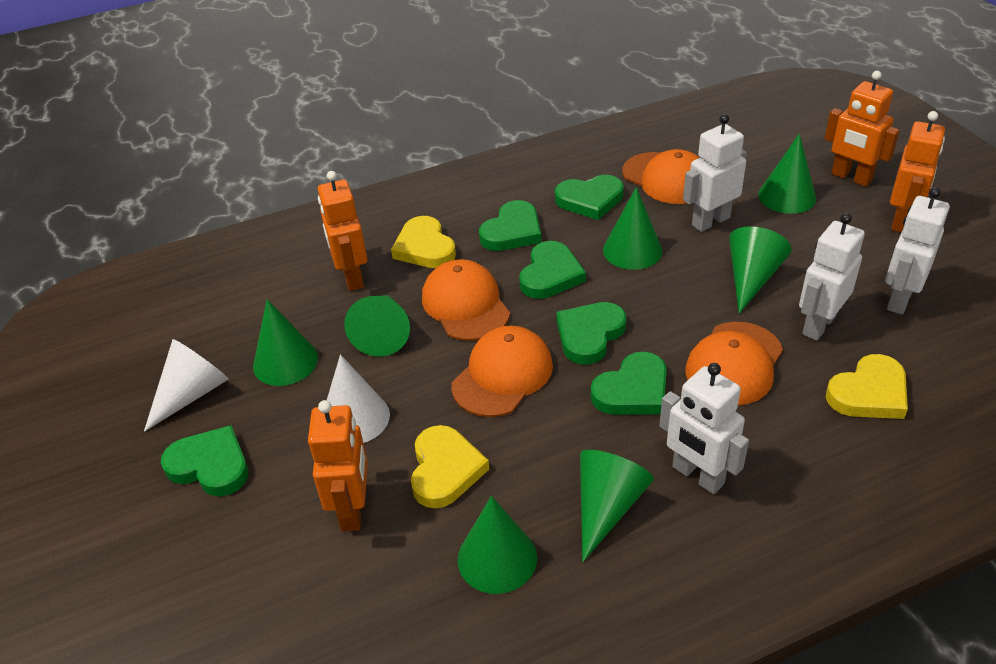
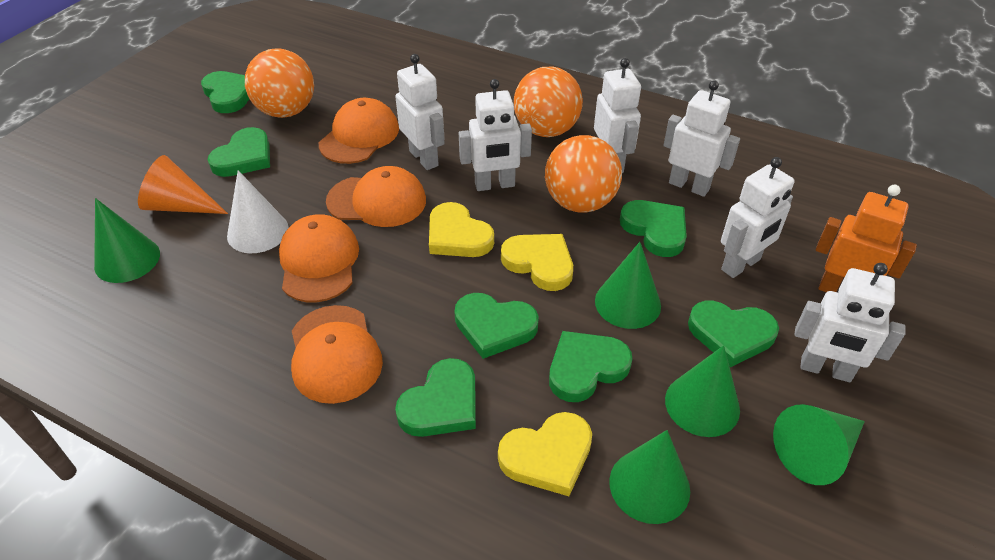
green cone: 7 -> 5
green heart: 6 -> 7
orange ball: 0 -> 3
orange cone: 0 -> 1
orange robot: 4 -> 1
white cone: 2 -> 1
white robot: 4 -> 6

